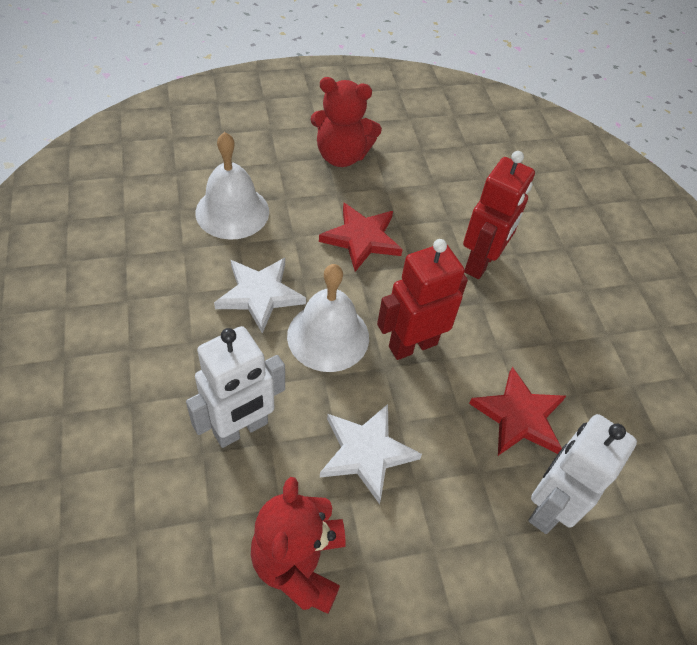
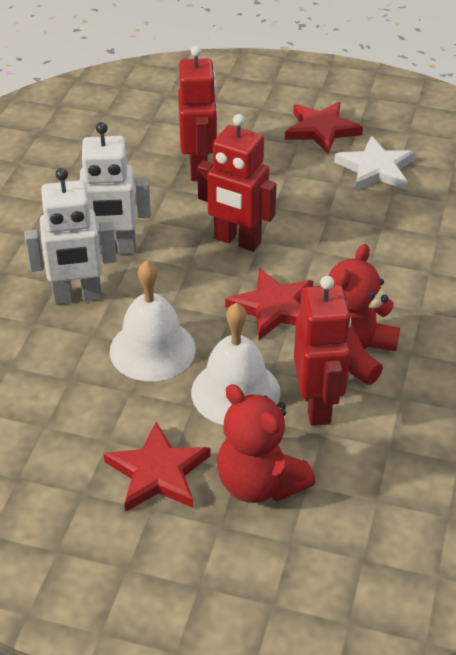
red robot: 2 -> 3
red star: 2 -> 3
white star: 2 -> 1

